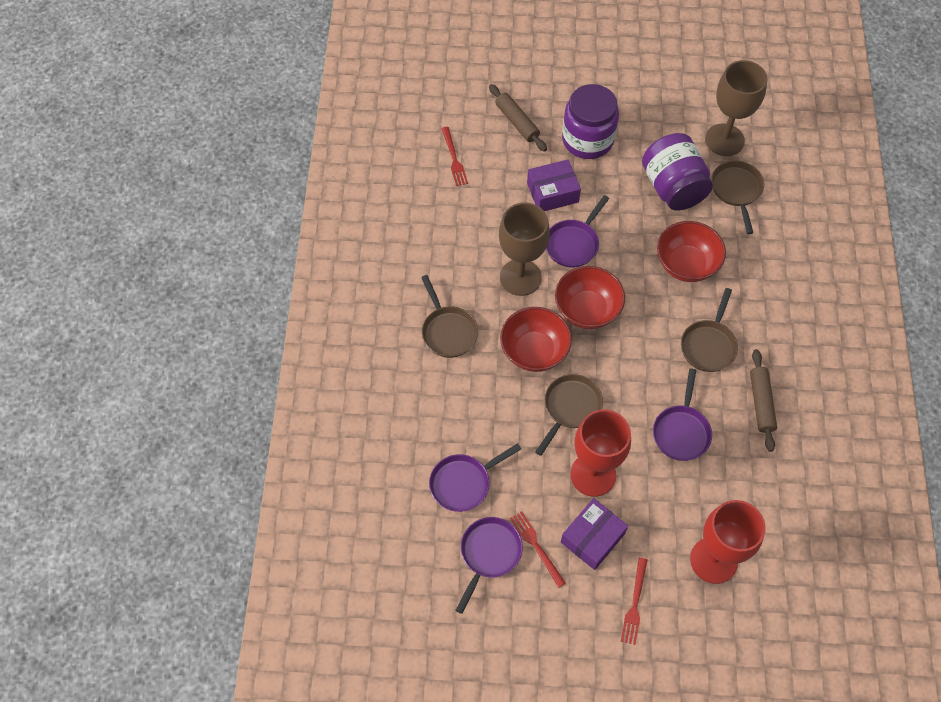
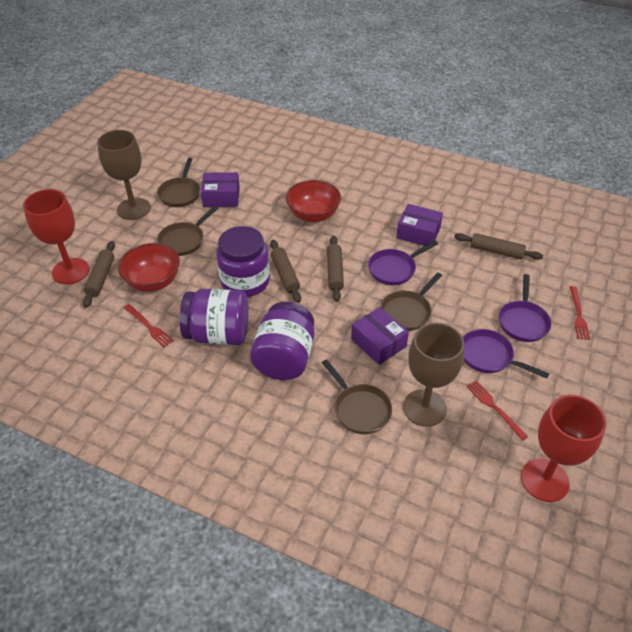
brown rolling pin: 2 -> 4
purple box: 2 -> 3
purple jar: 2 -> 3
purple pan: 4 -> 3
red bowl: 3 -> 2

